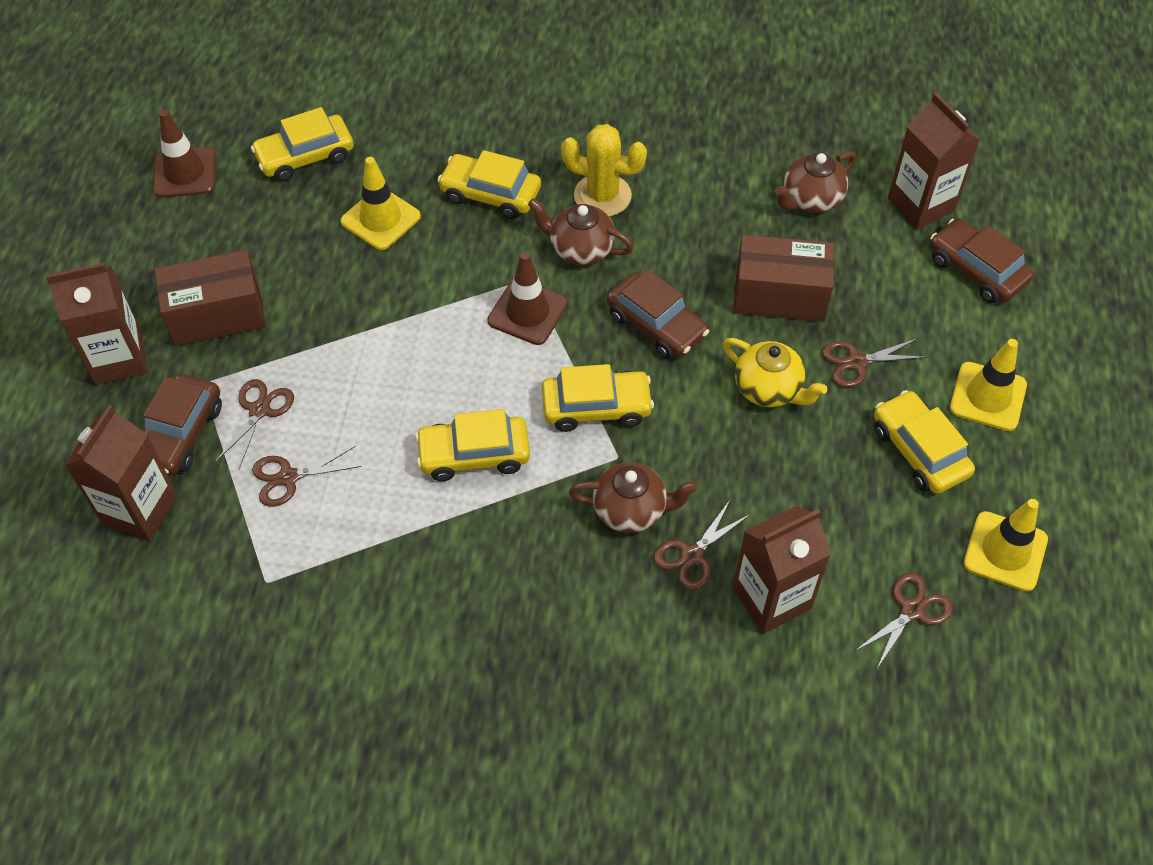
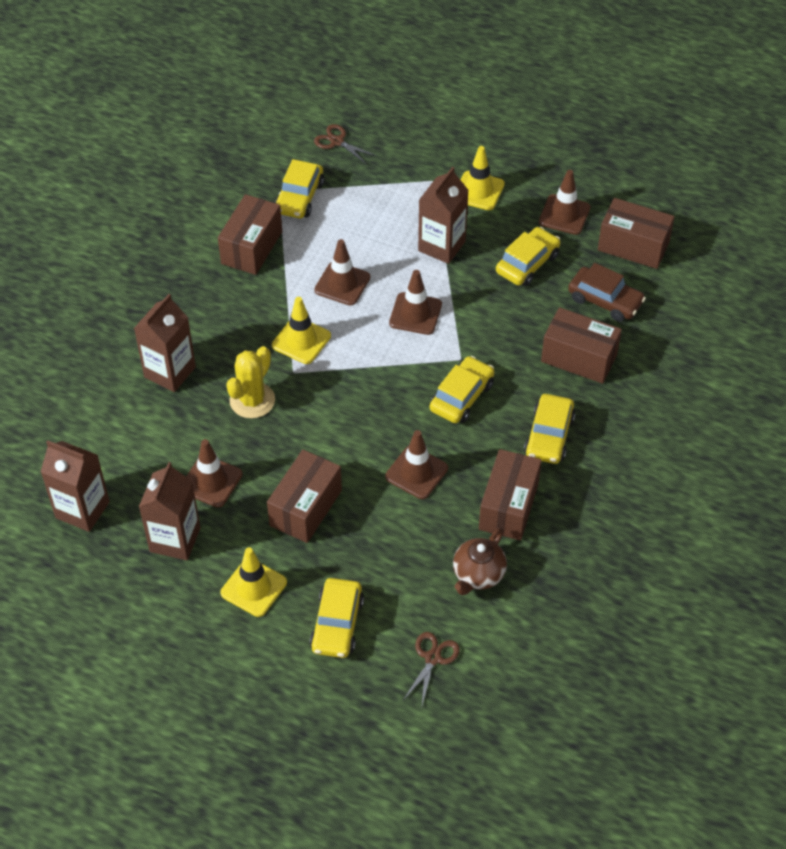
brown box: 2 -> 5
brown car: 3 -> 1
brown scissors: 5 -> 2
brown teapot: 3 -> 1
brown traffic cone: 2 -> 5
yellow teapot: 1 -> 0

